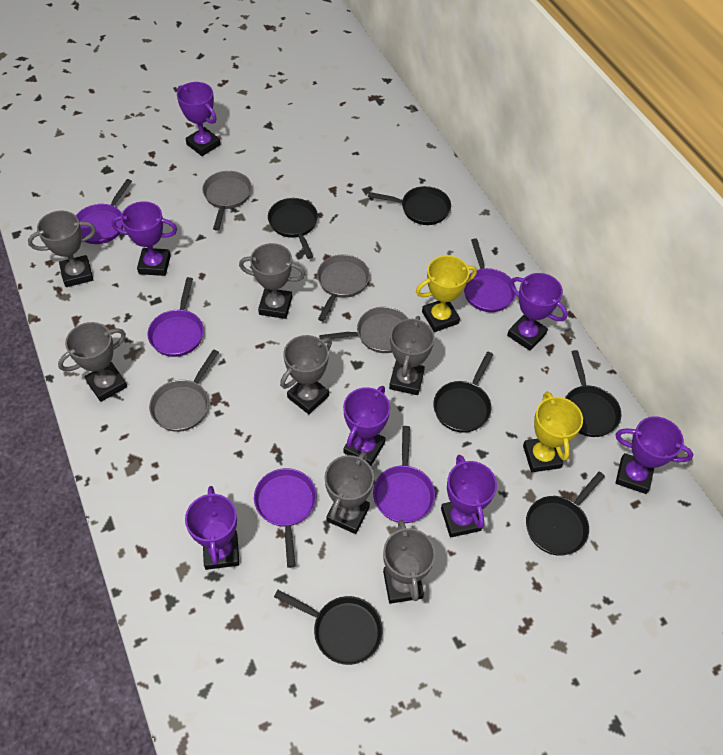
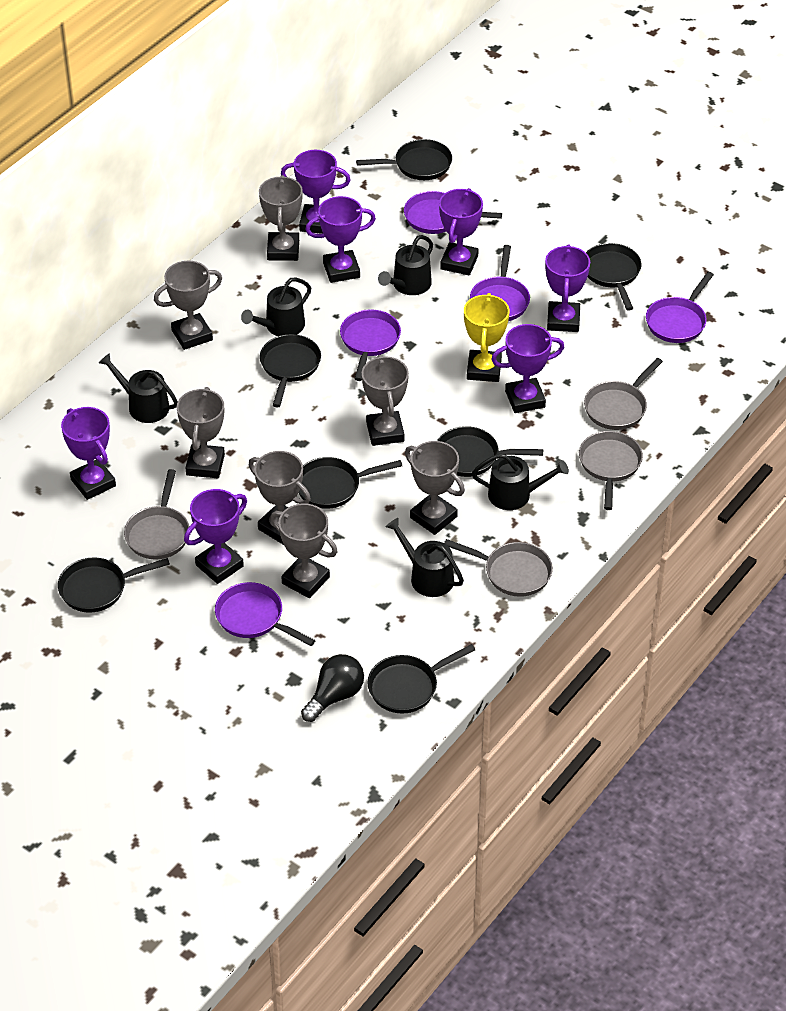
black light bulb: 0 -> 1
black pan: 6 -> 7
black watering can: 0 -> 5
yellow trophy: 2 -> 1

